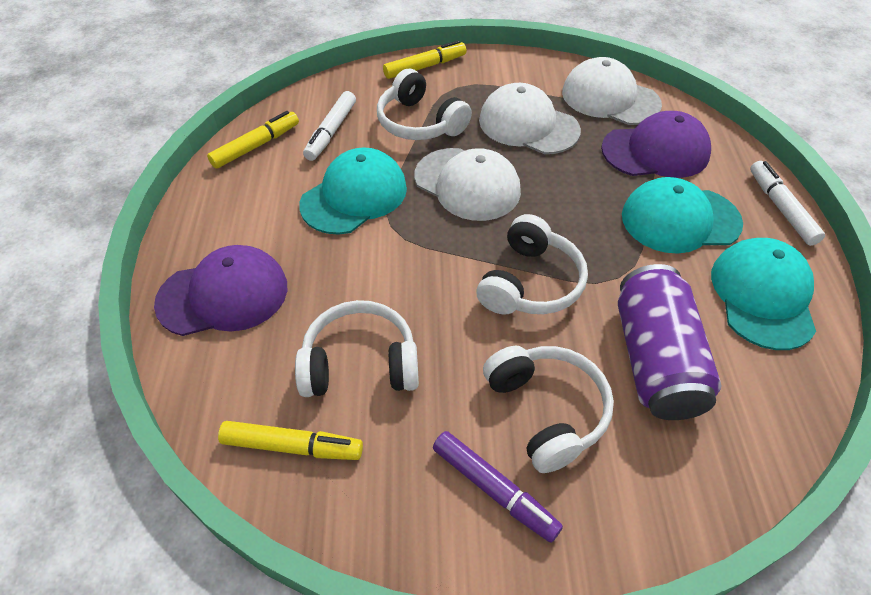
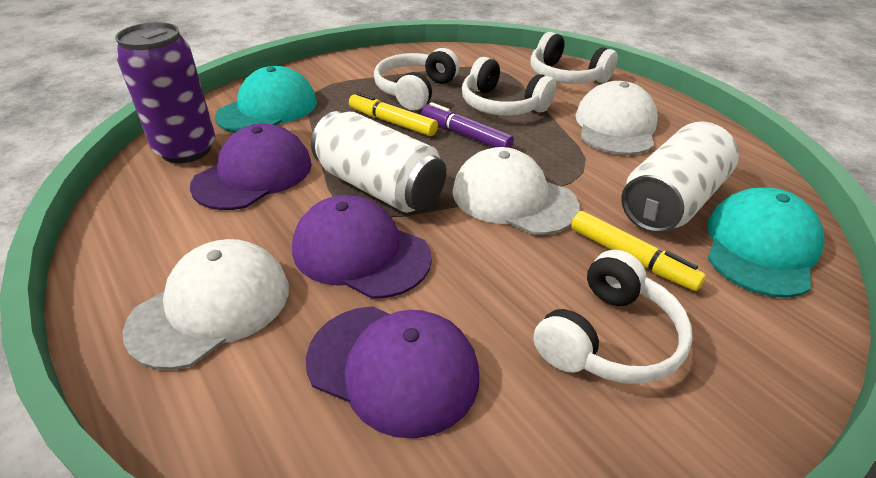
purple cap: 2 -> 3
turquoise cap: 3 -> 2
white can: 0 -> 2
white marker: 2 -> 0
yellow marker: 3 -> 2

